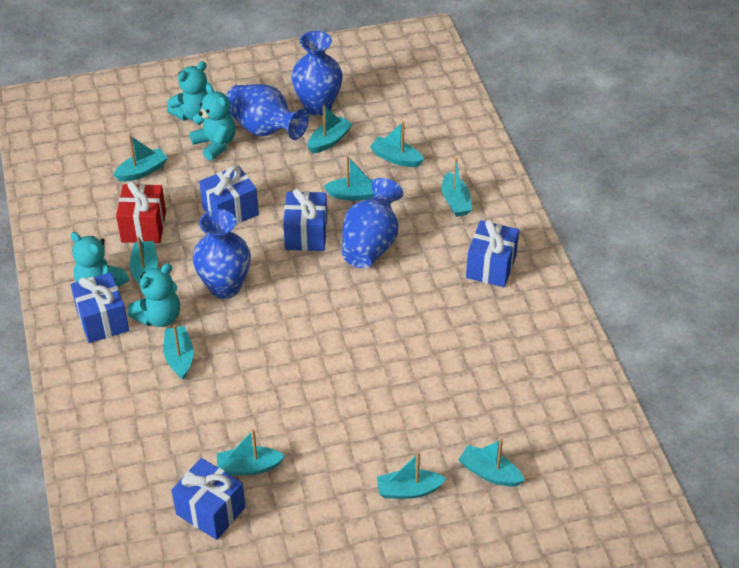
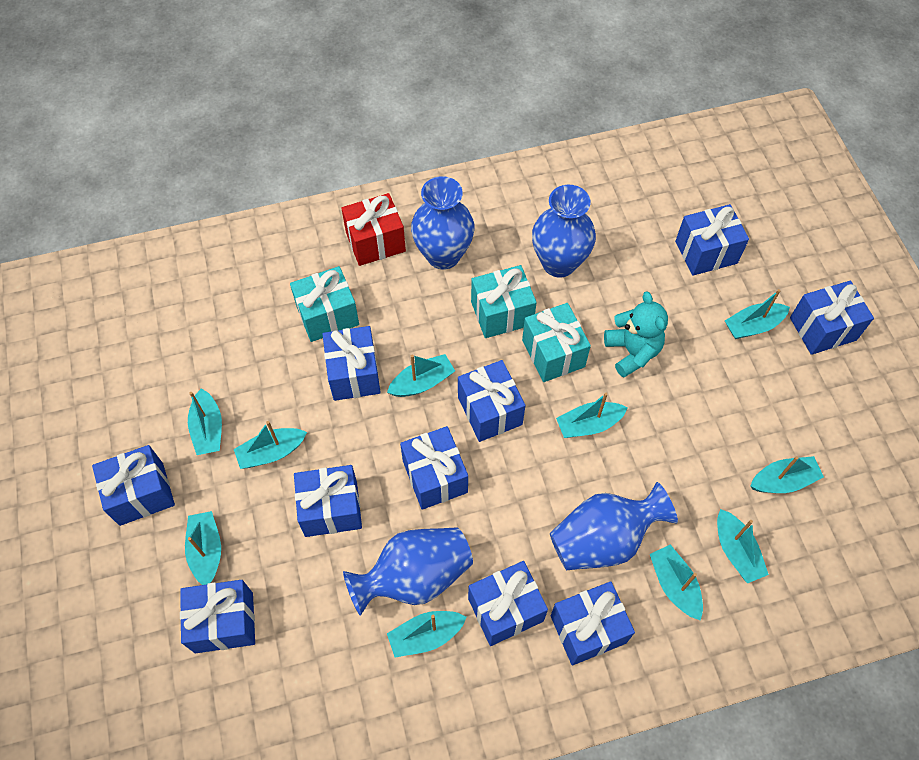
blue gift: 5 -> 10
turquoise gift: 0 -> 3
turquoise teddy bear: 4 -> 1

